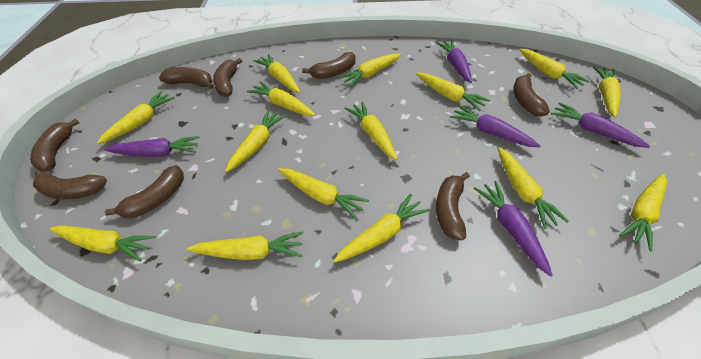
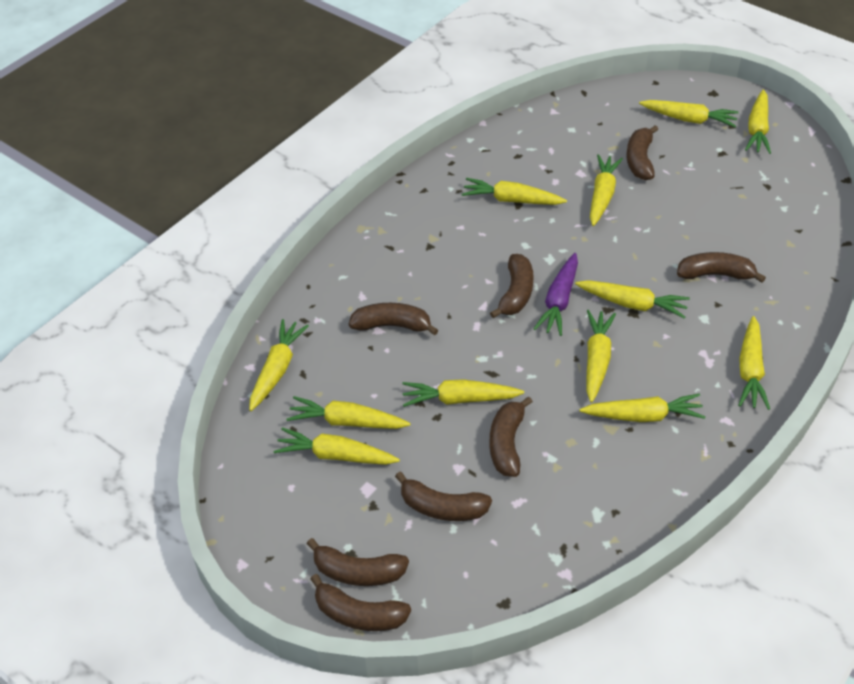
purple carrot: 5 -> 1
yellow carrot: 15 -> 12

